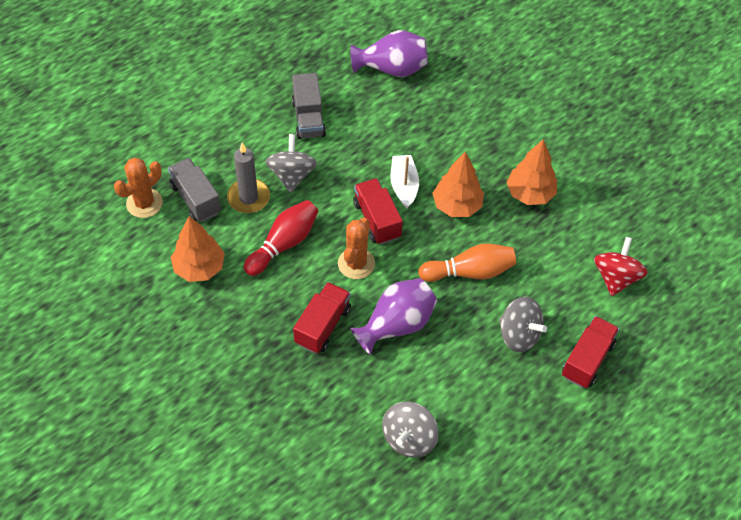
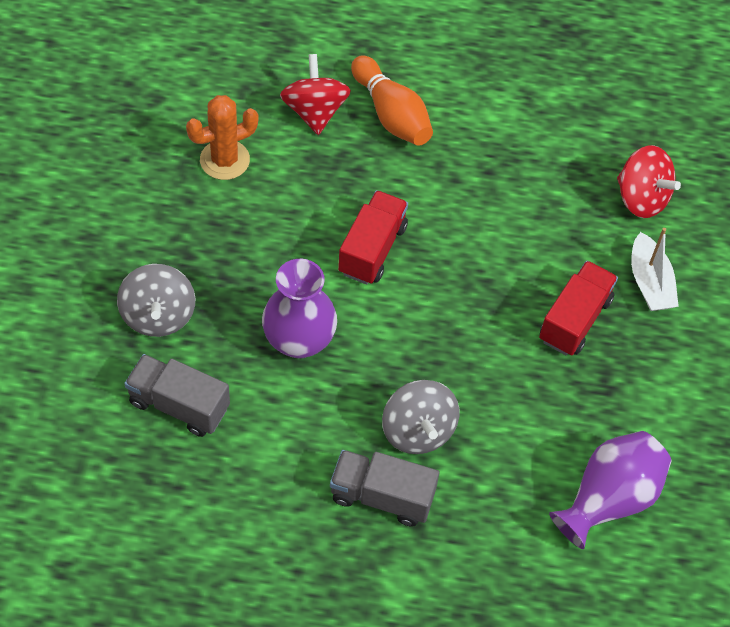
grey candle: 1 -> 0
grey spinning top: 3 -> 2
orange cactus: 2 -> 1
orange tree: 3 -> 0
red bowling pin: 1 -> 0
red spinning top: 1 -> 2
red truck: 3 -> 2

